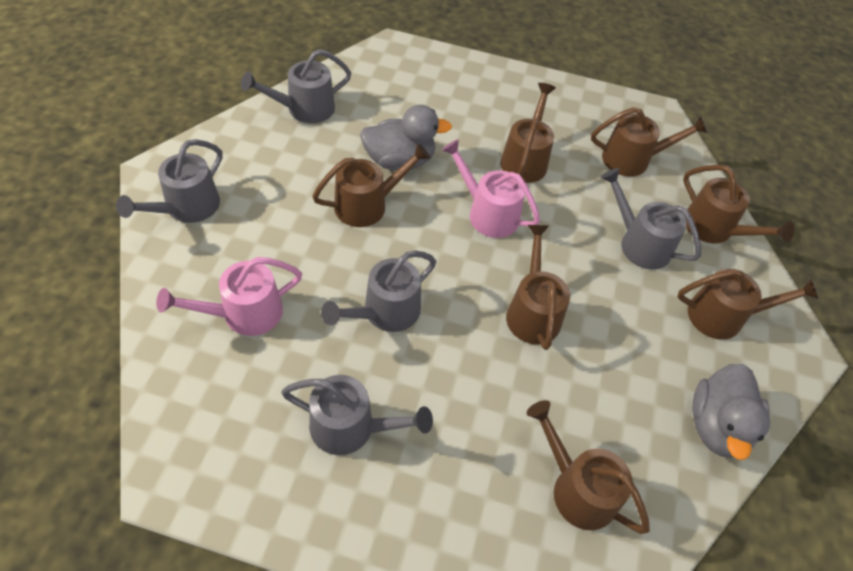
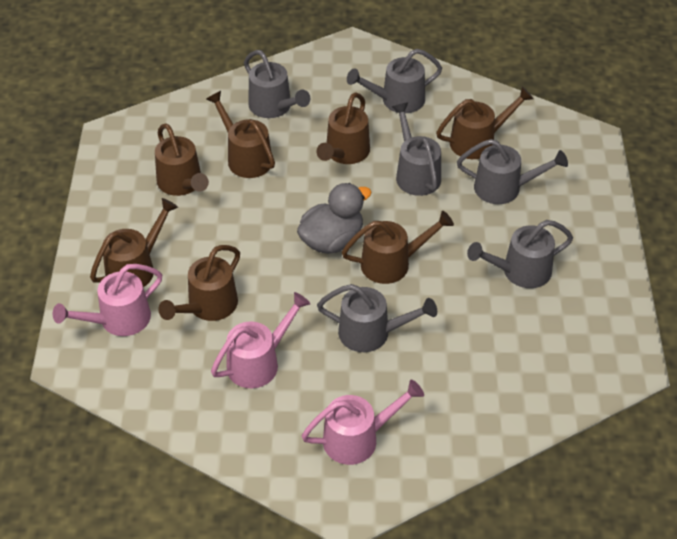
grey duck: 2 -> 1
grey watering can: 5 -> 6
pink watering can: 2 -> 3

